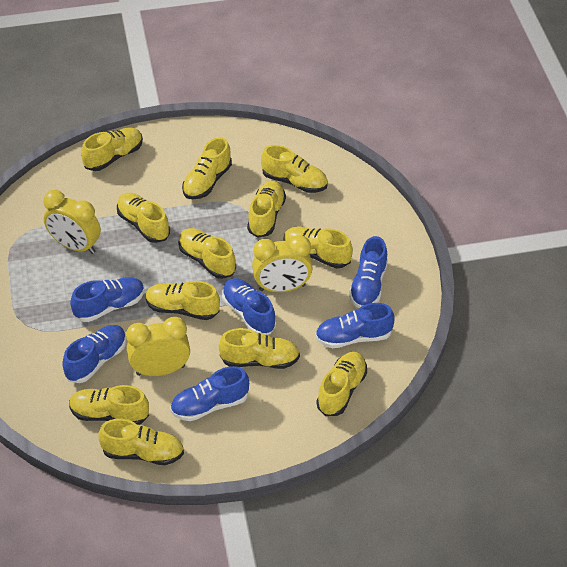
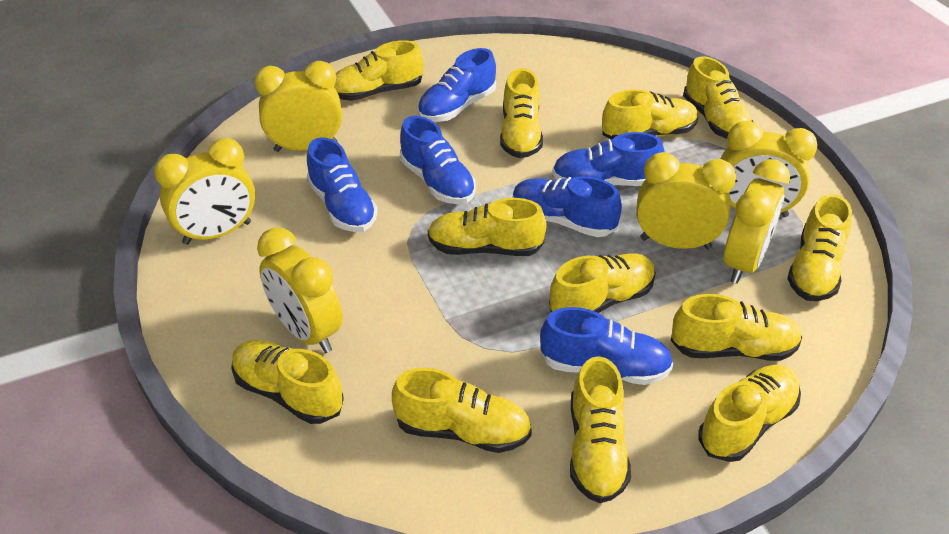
yellow clock: 3 -> 6

